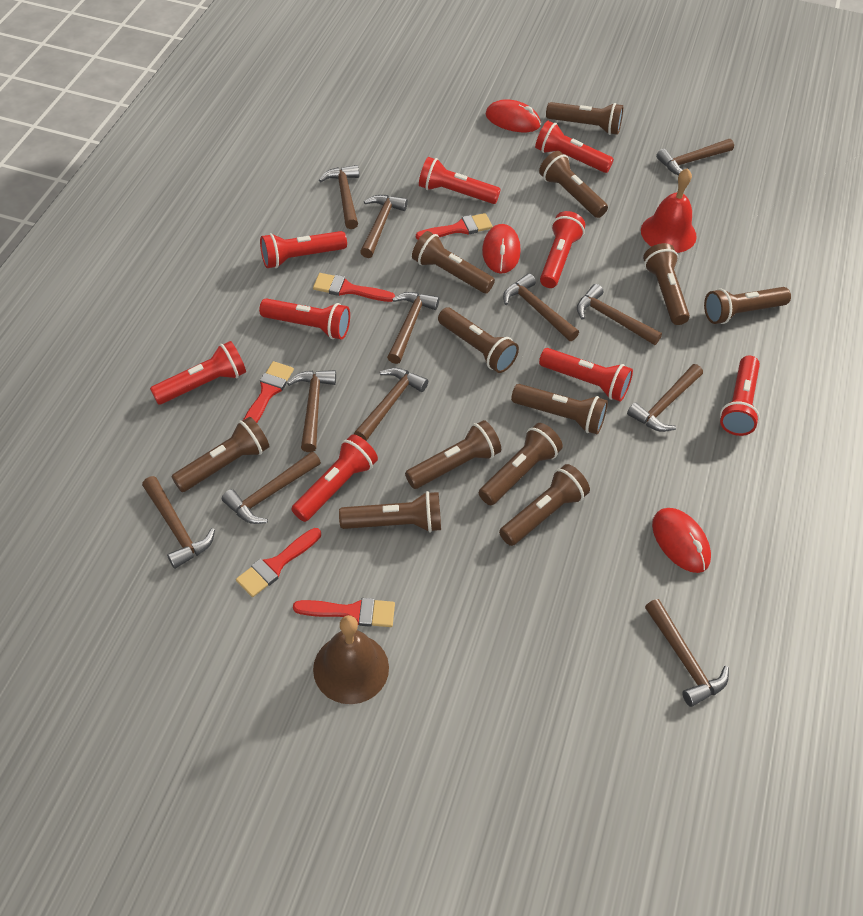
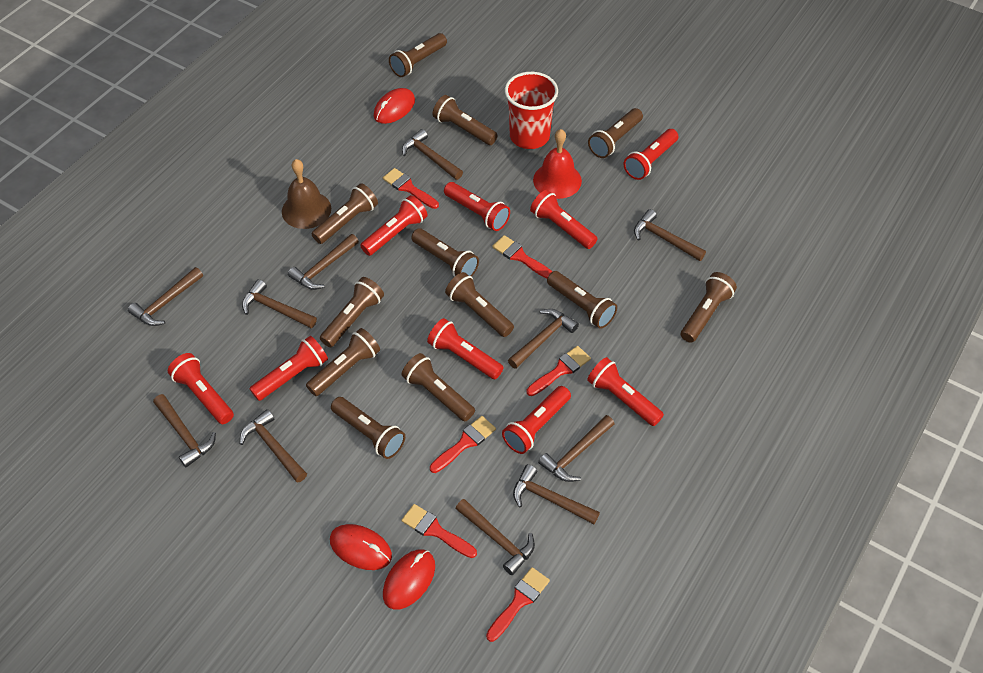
brown hammer: 12 -> 11
red brush: 5 -> 6
red cup: 0 -> 1

